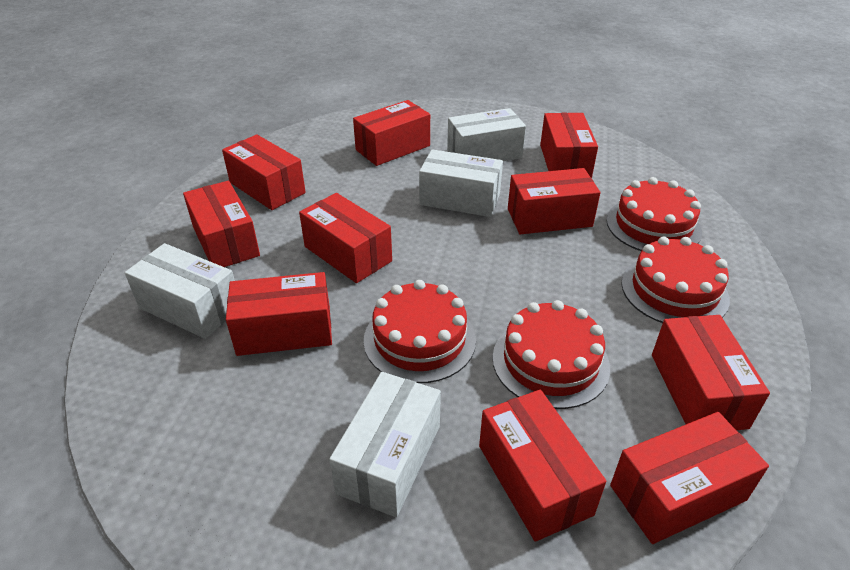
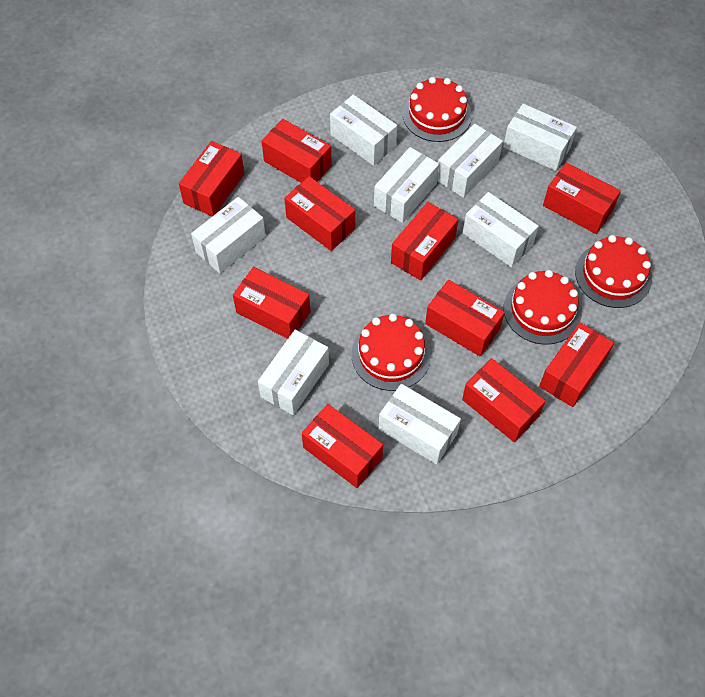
white box: 4 -> 8

